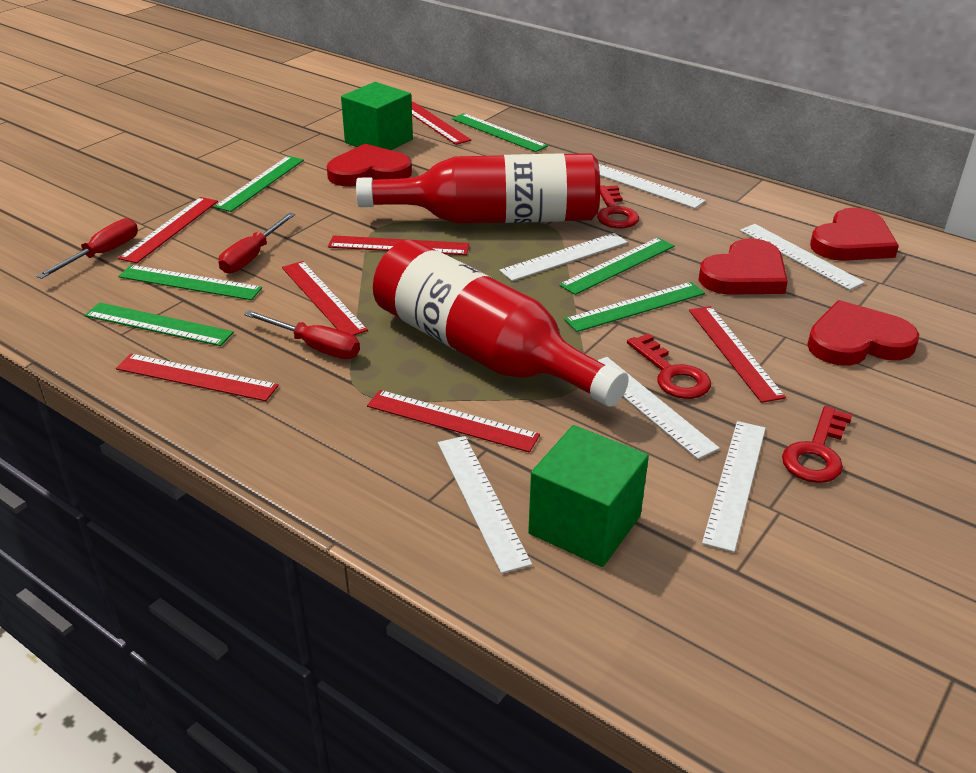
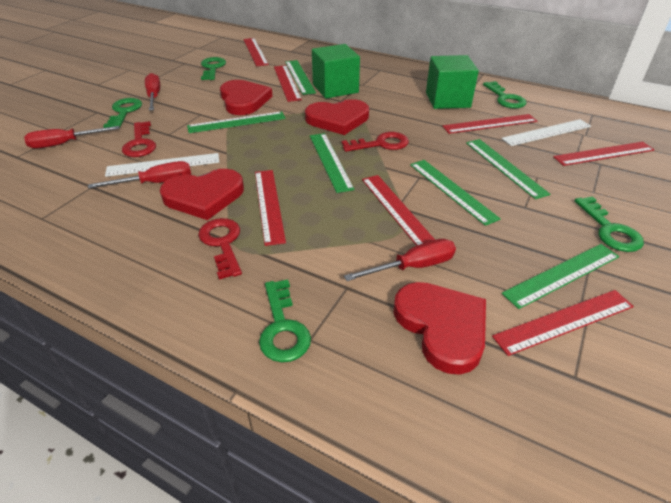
green key: 0 -> 5
red bottle: 2 -> 0
red screwdriver: 3 -> 4
white ruler: 6 -> 2

